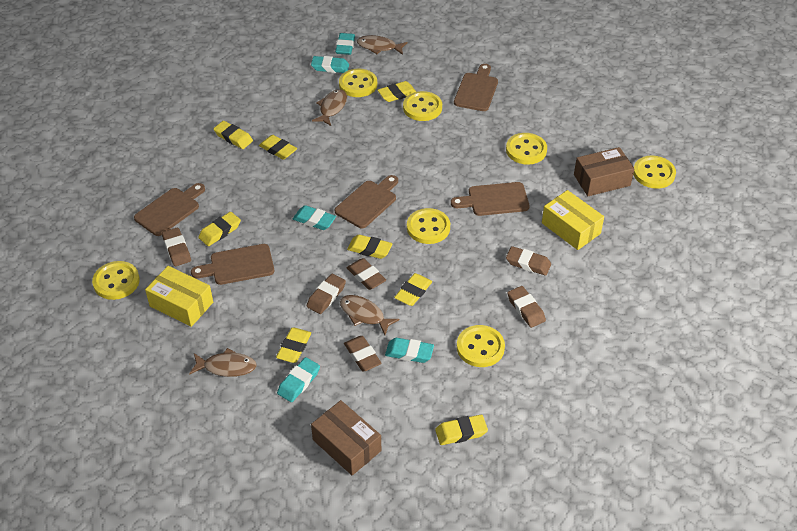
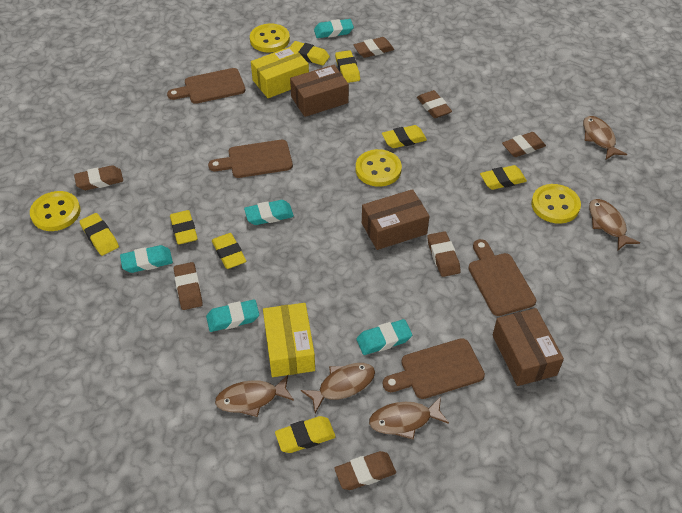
brown box: 2 -> 3
brown cutting board: 5 -> 4
brown eraser: 6 -> 7
brown fish: 4 -> 5
yellow button: 7 -> 4

